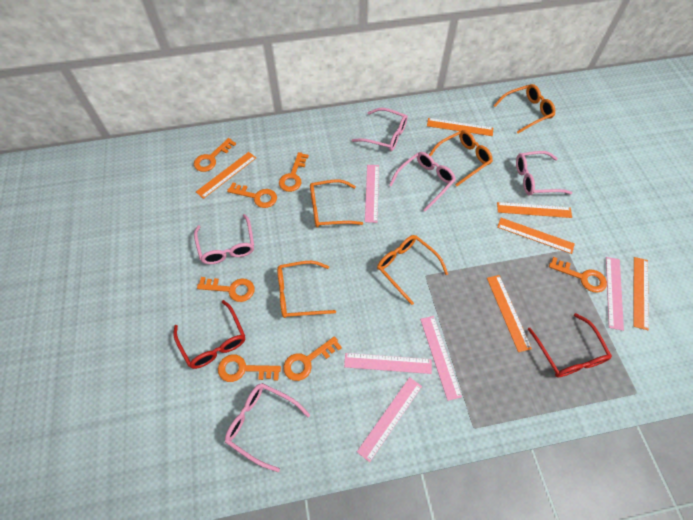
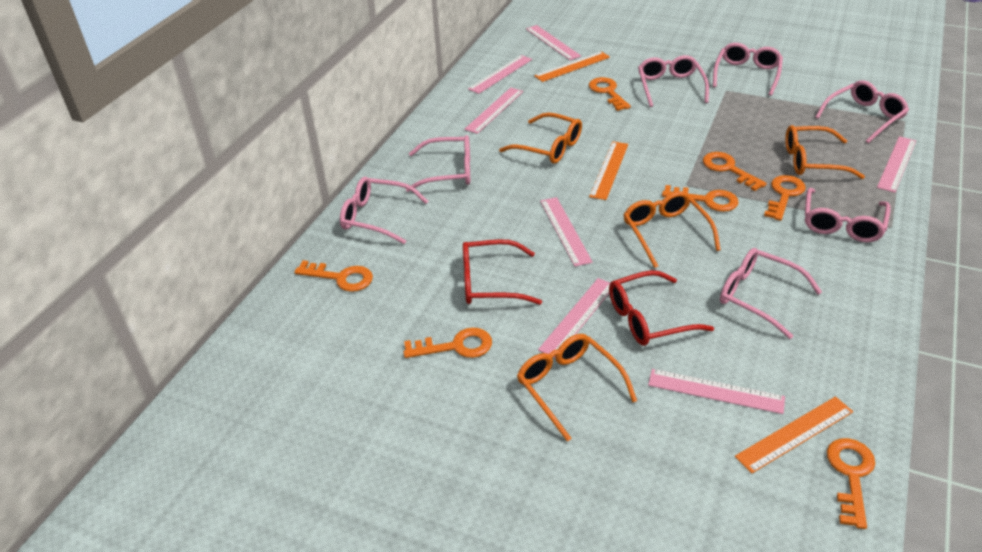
orange glasses: 5 -> 4
orange ruler: 6 -> 3
pink glasses: 5 -> 7
pink ruler: 5 -> 7

